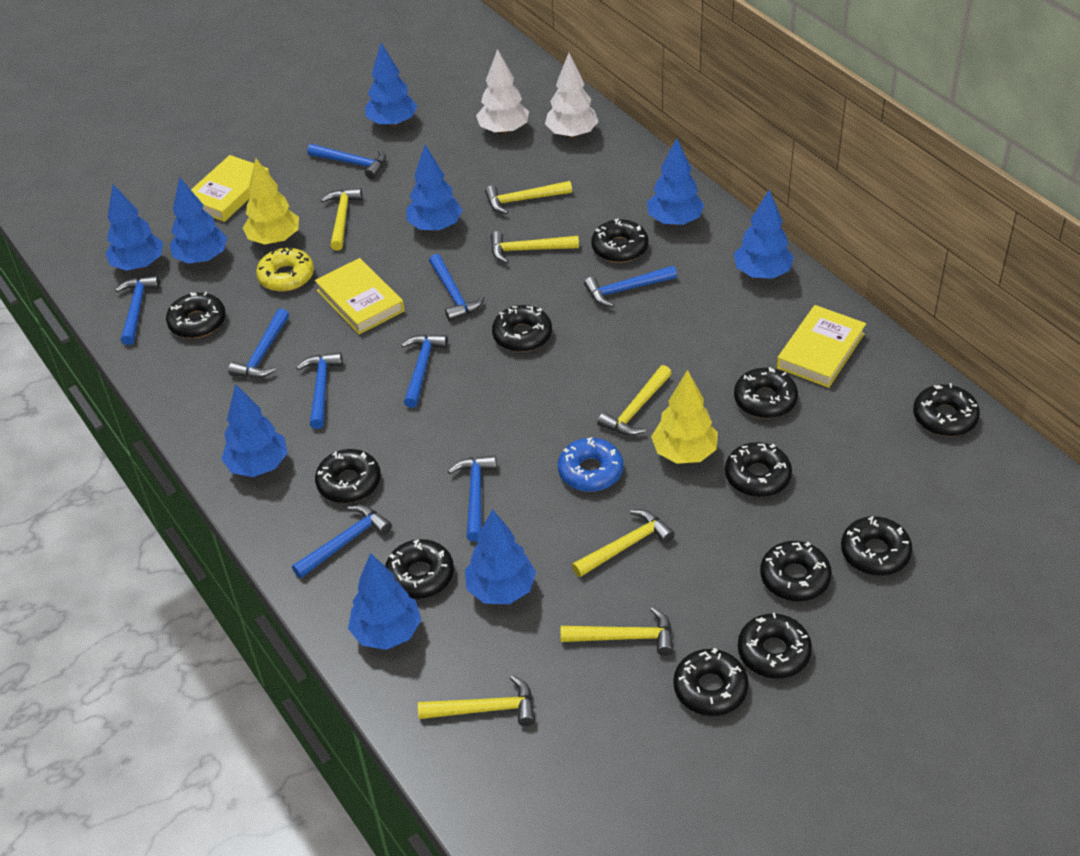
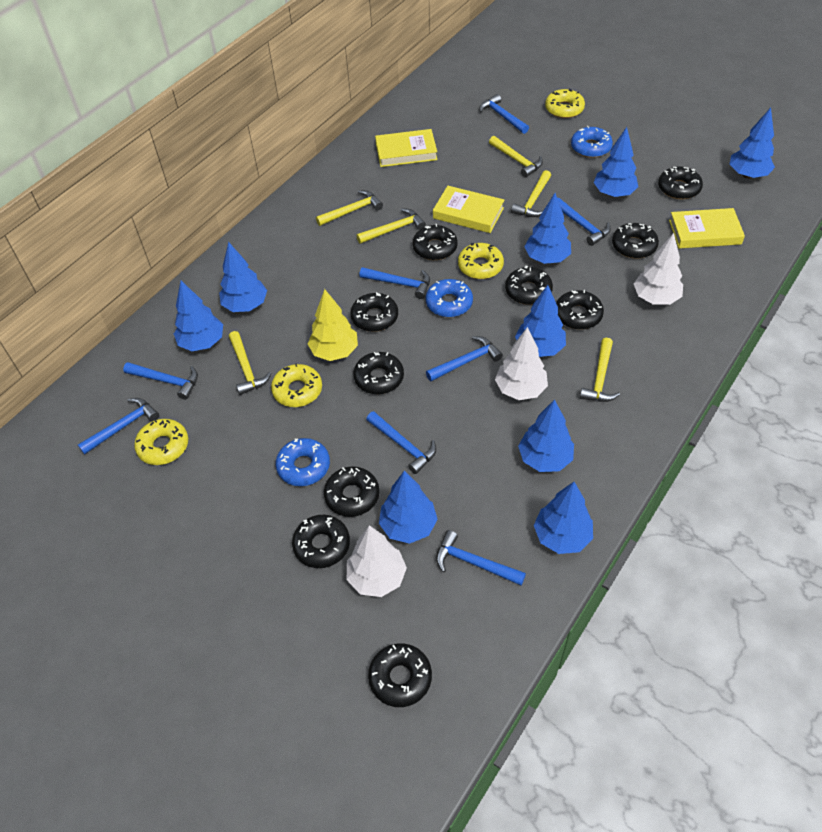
black donut: 12 -> 10
blue donut: 1 -> 3
blue hammer: 9 -> 8
white tree: 2 -> 3
yellow donut: 1 -> 4
yellow hammer: 7 -> 6
yellow tree: 2 -> 1

